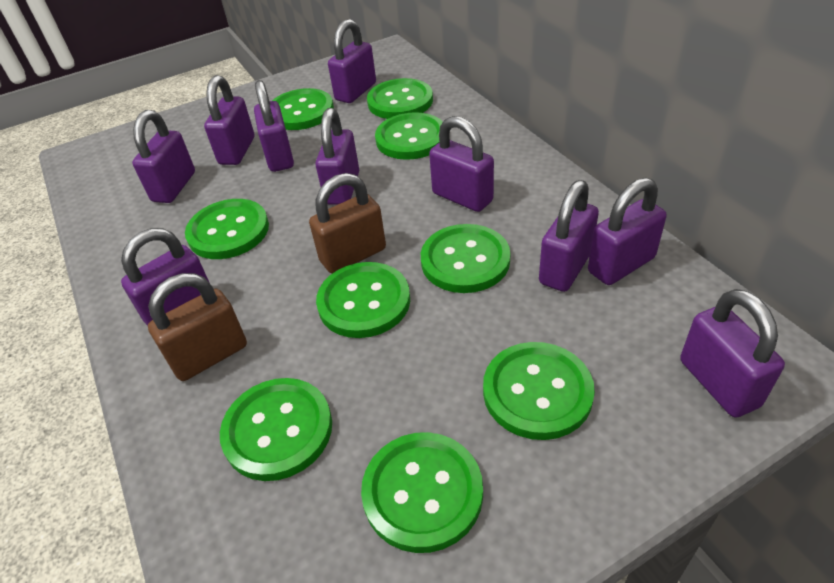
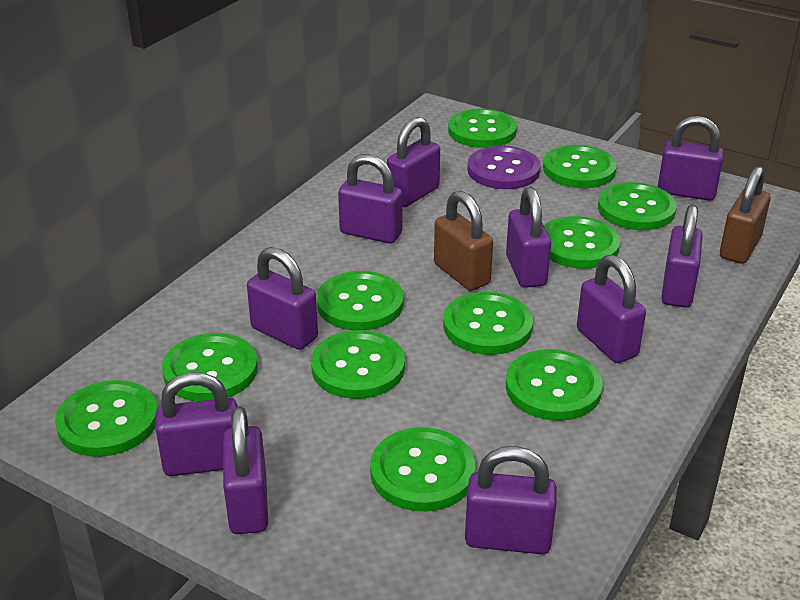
green button: 9 -> 11
purple button: 0 -> 1

